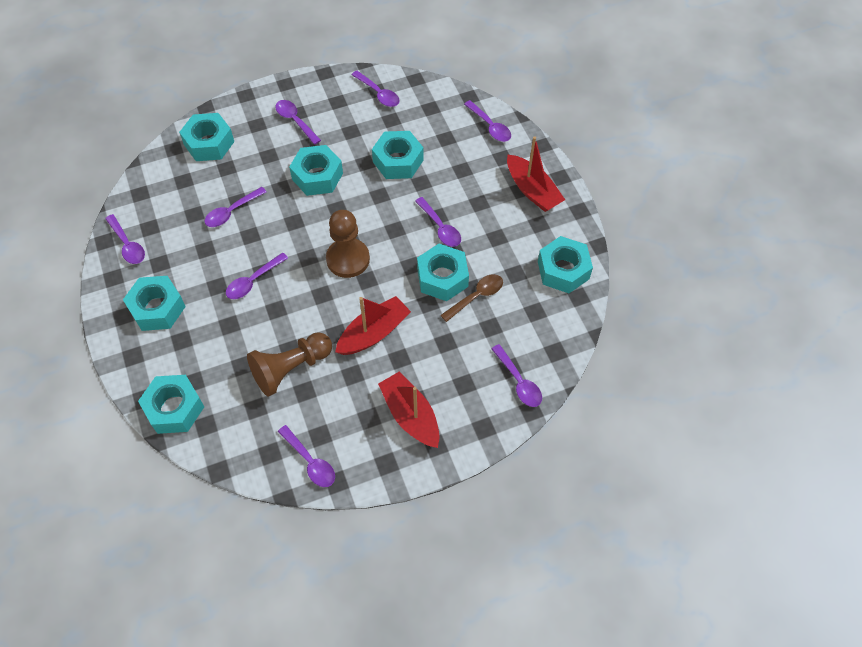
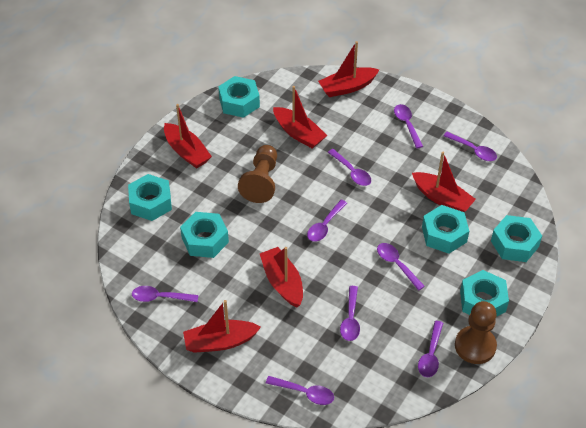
brown spoon: 1 -> 0
red boat: 3 -> 6
turquoise nut: 7 -> 6

